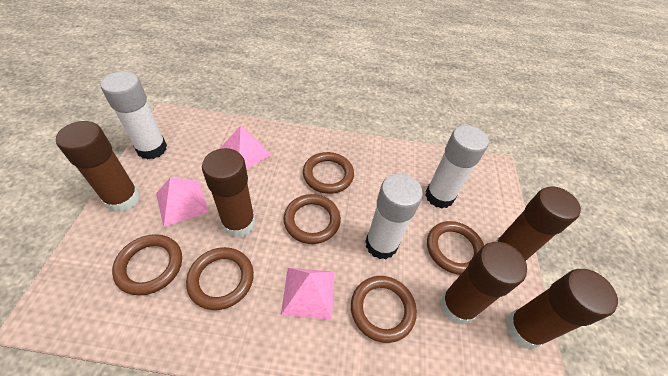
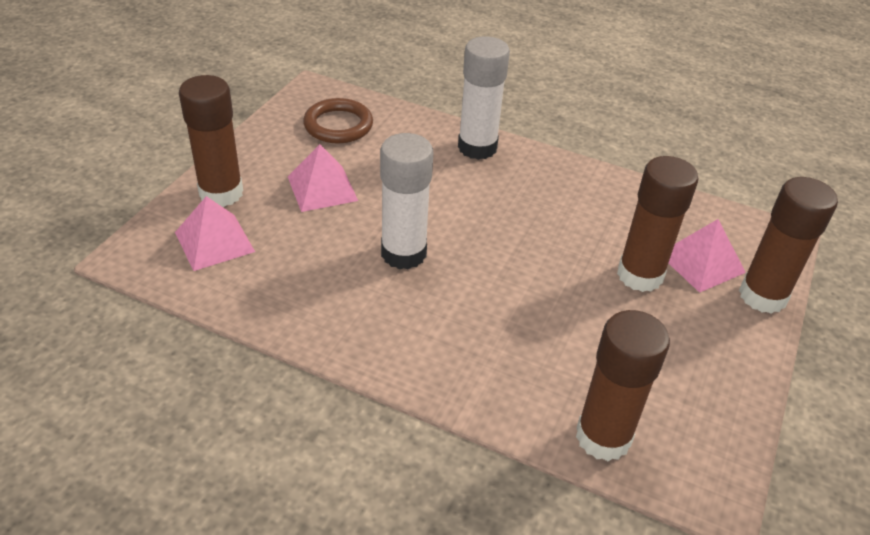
brown glue stick: 5 -> 4
brown ring: 6 -> 1
white glue stick: 3 -> 2

